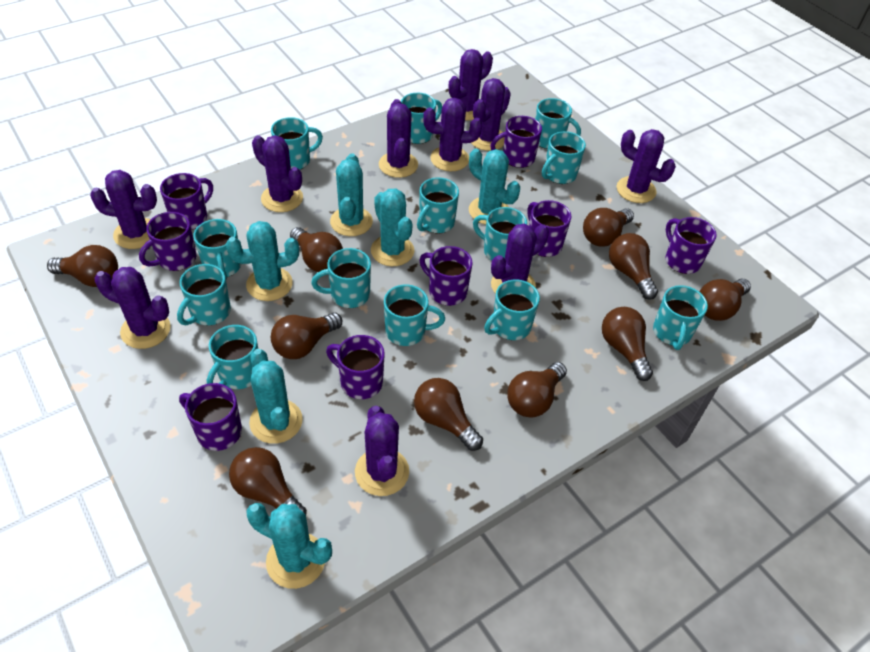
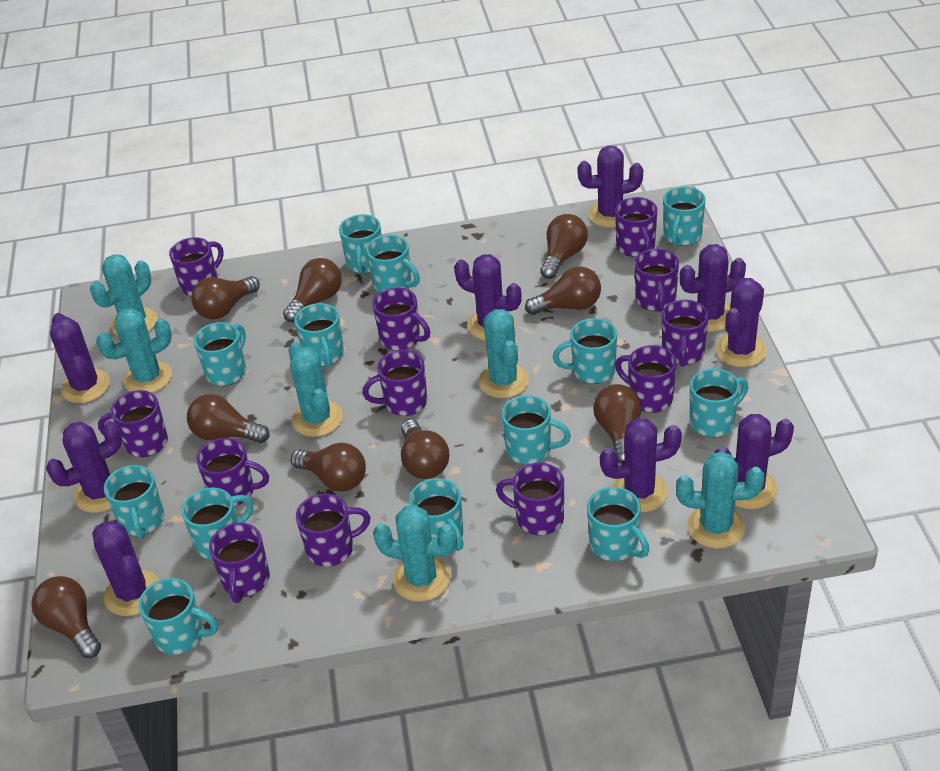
brown light bulb: 10 -> 9
purple cactus: 10 -> 9
purple mug: 8 -> 12

